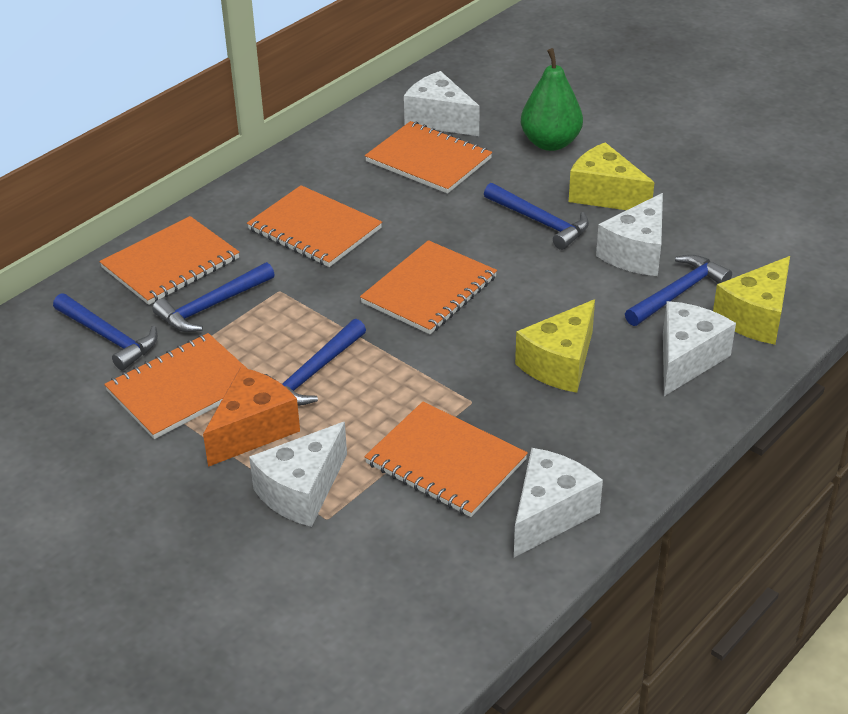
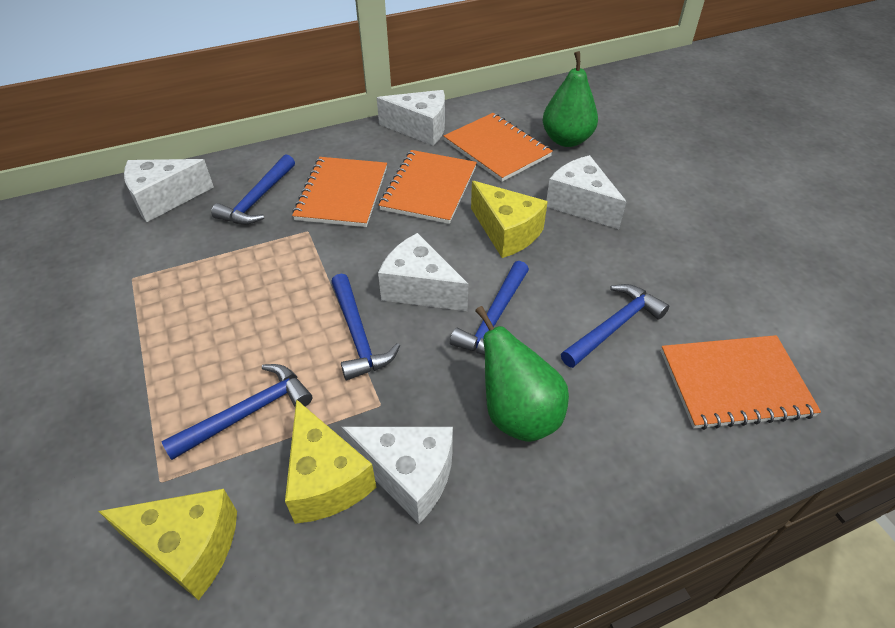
green pear: 1 -> 2
orange cheese: 1 -> 0
orange notebook: 6 -> 4

